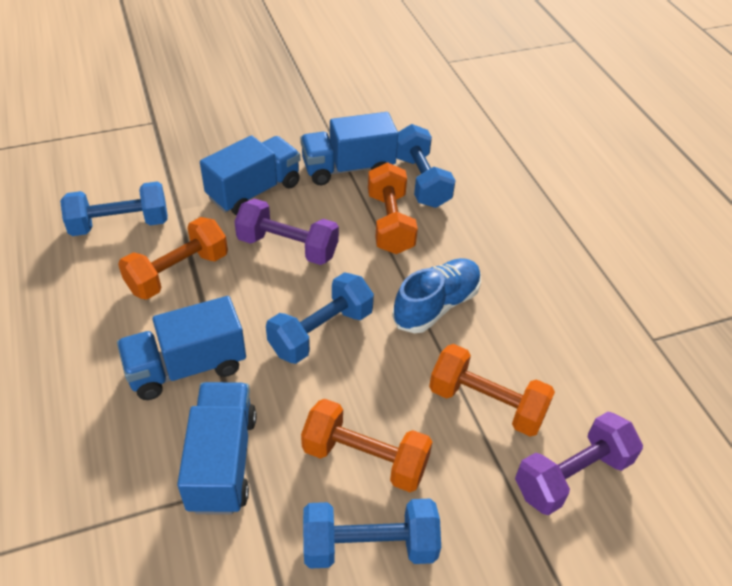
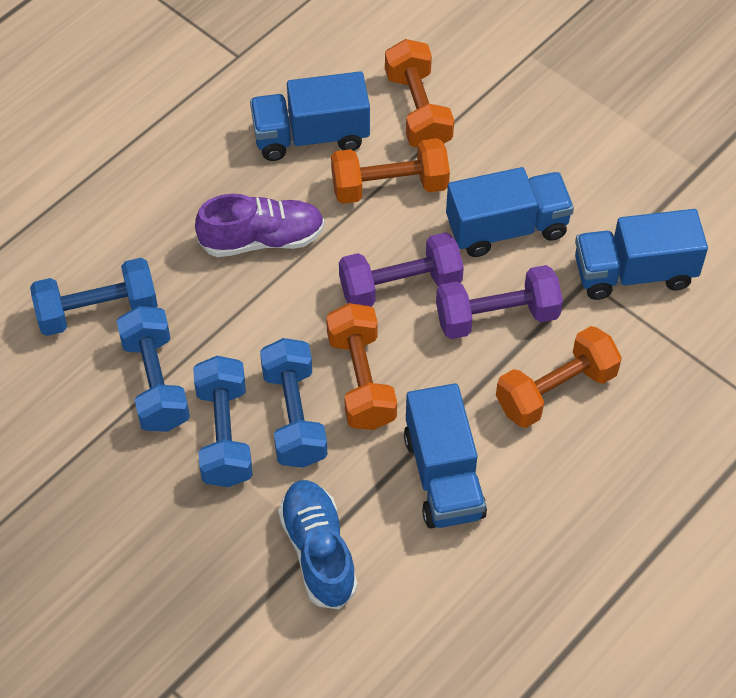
purple shoe: 0 -> 1

